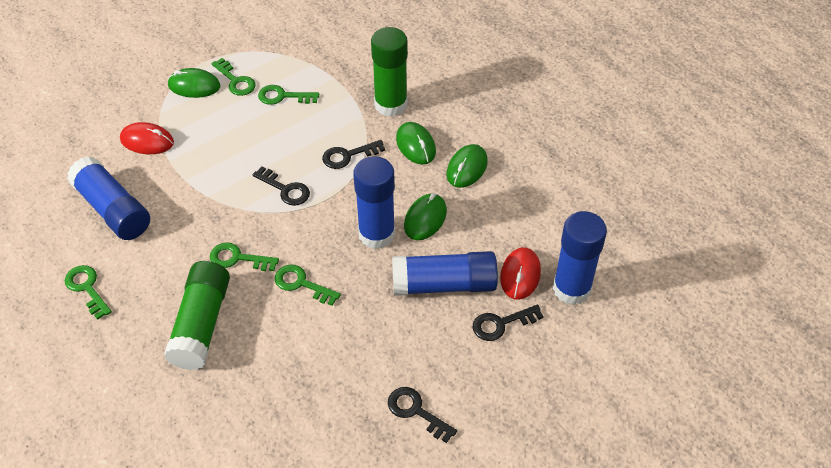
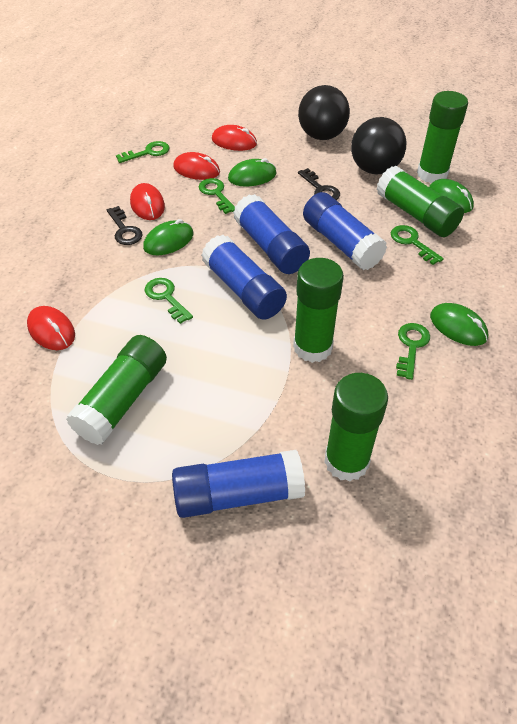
black ball: 0 -> 2
black key: 4 -> 2
green glue stick: 2 -> 5
red mouse: 2 -> 4

